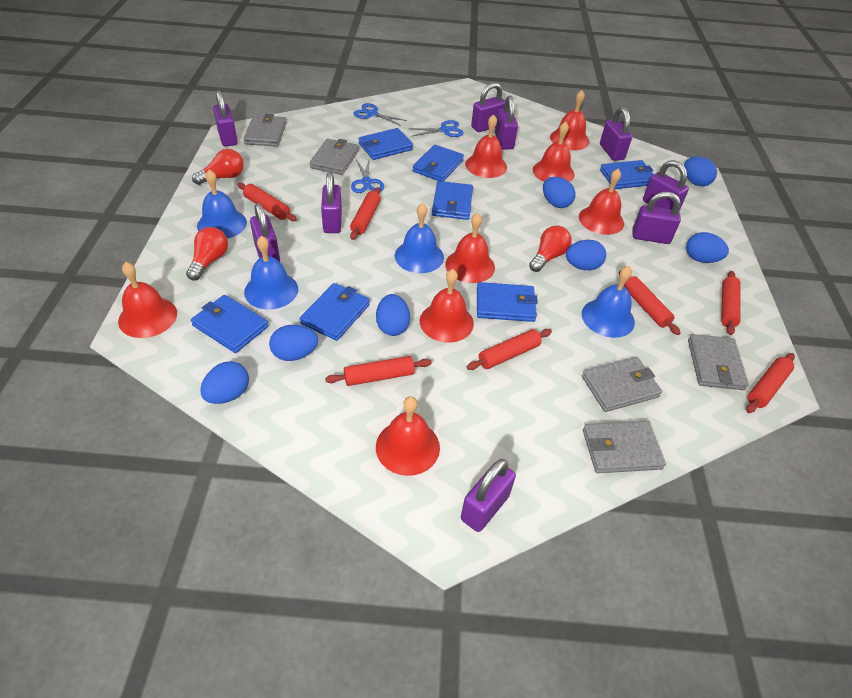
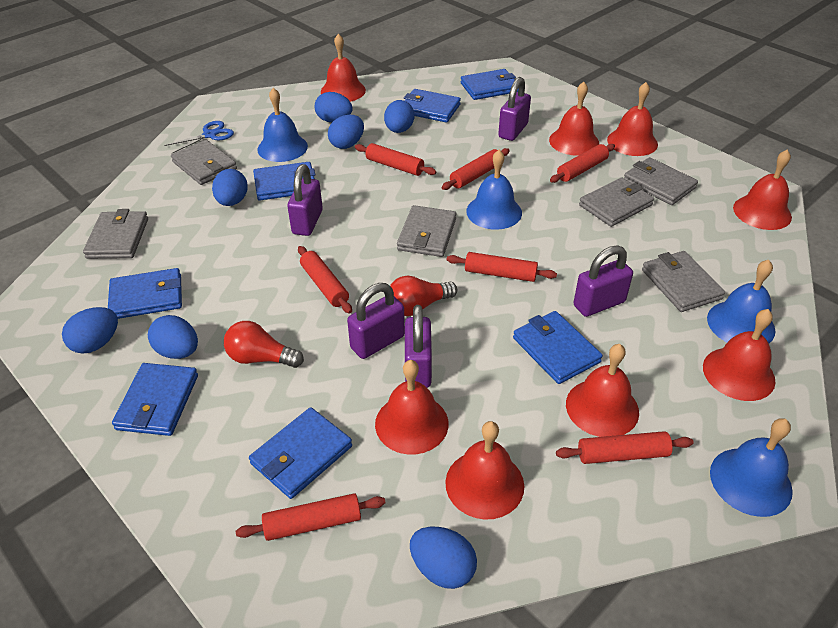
blue scissors: 3 -> 1
grey wallet: 5 -> 6
purple padlock: 9 -> 5
red light bulb: 3 -> 2

